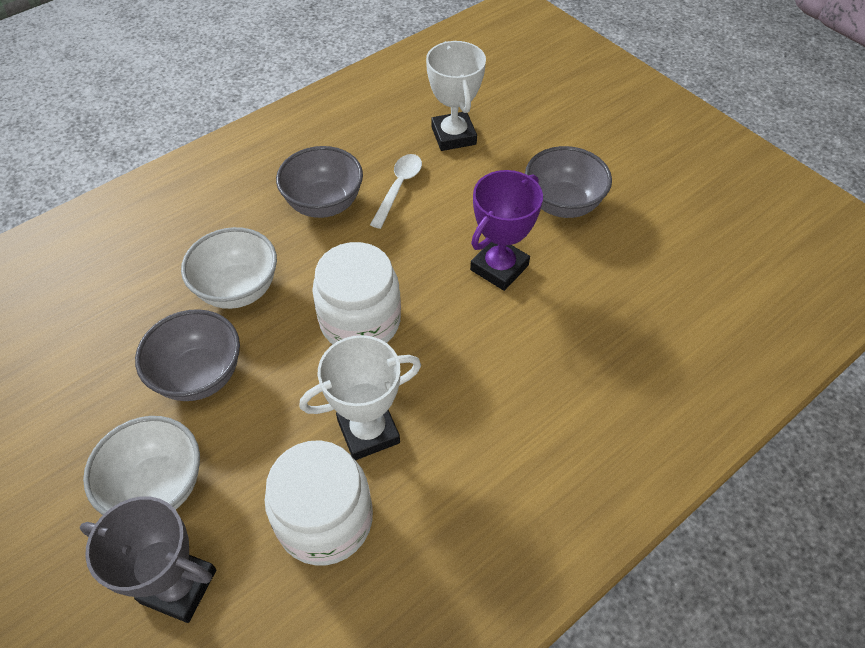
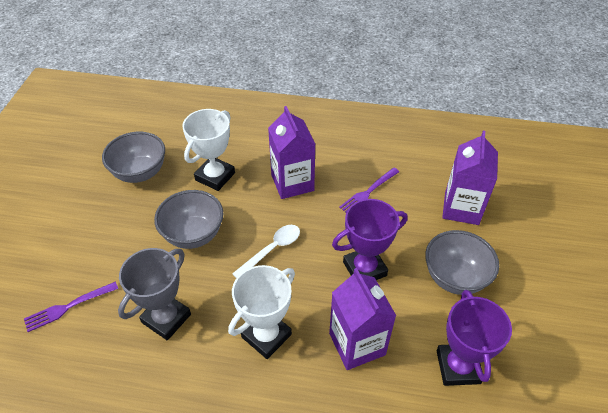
purple carton: 0 -> 3
purple fork: 0 -> 2
purple trophy: 1 -> 2
white bowl: 2 -> 0
white jar: 2 -> 0

